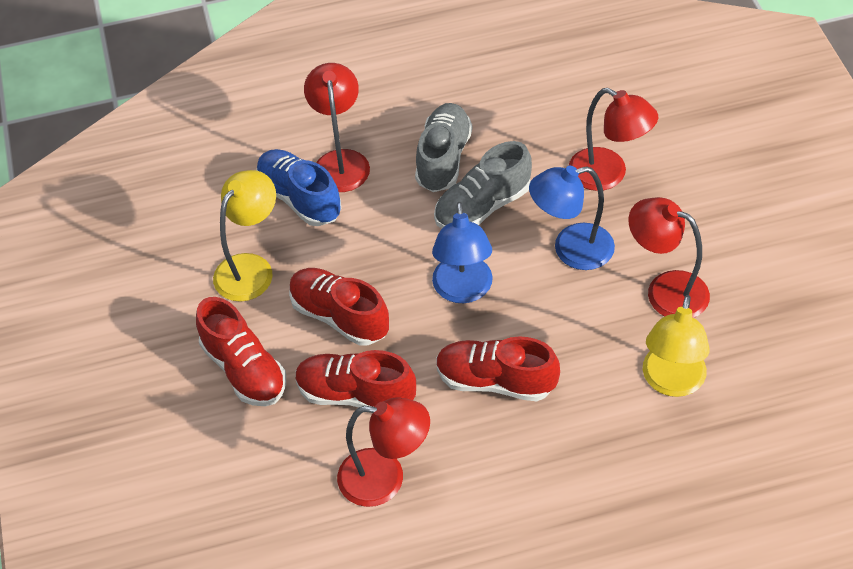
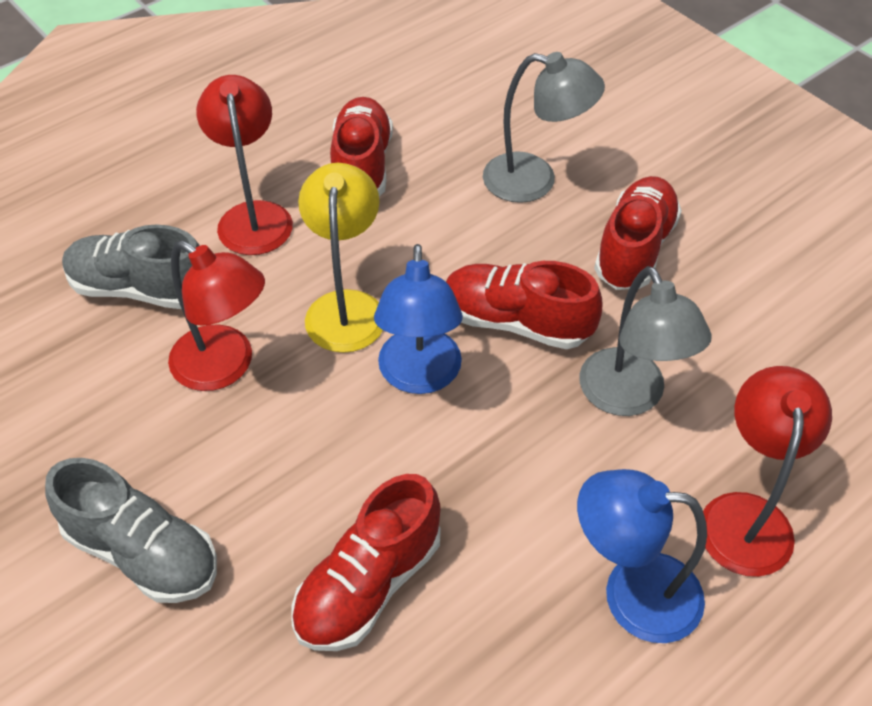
blue shoe: 1 -> 0
grey lamp: 0 -> 2
red lamp: 4 -> 3
yellow lamp: 2 -> 1

